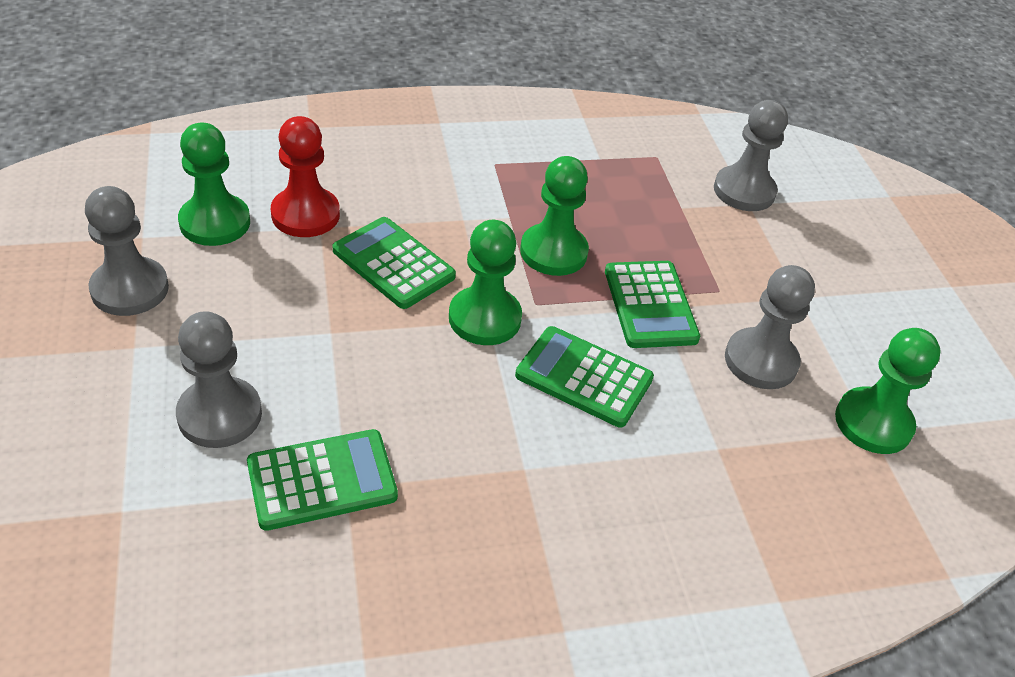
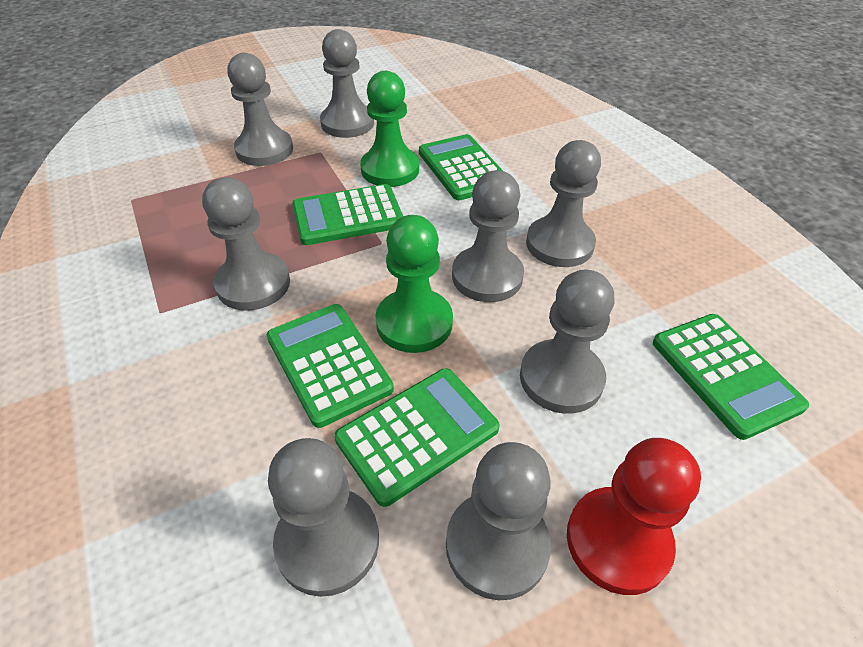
green calculator: 4 -> 5
green pawn: 4 -> 2
grey pawn: 4 -> 8

